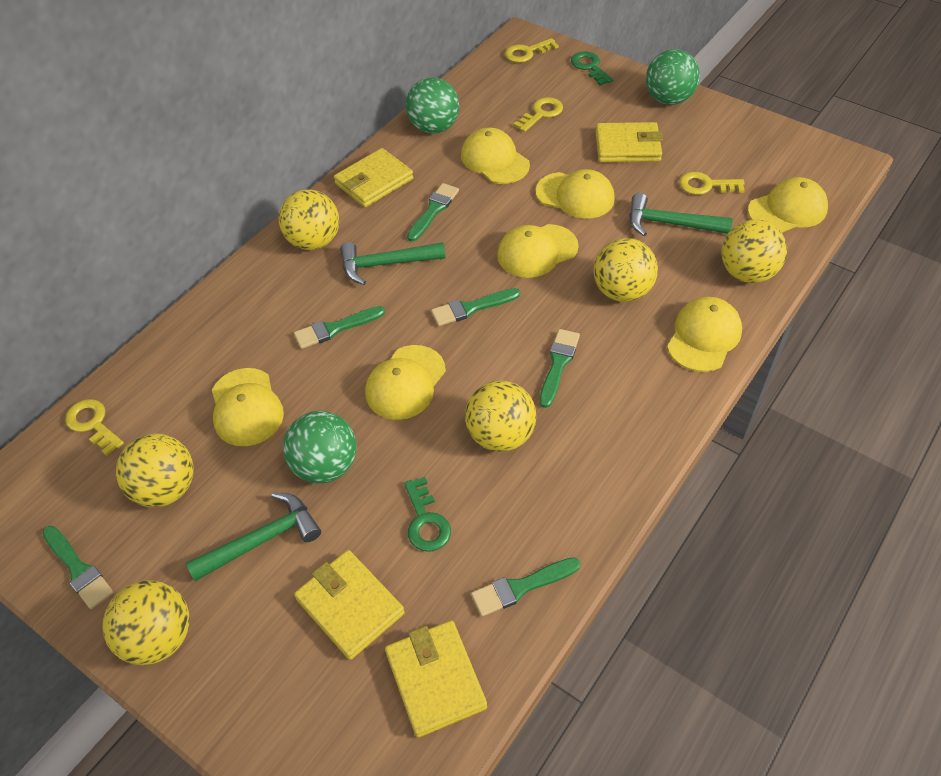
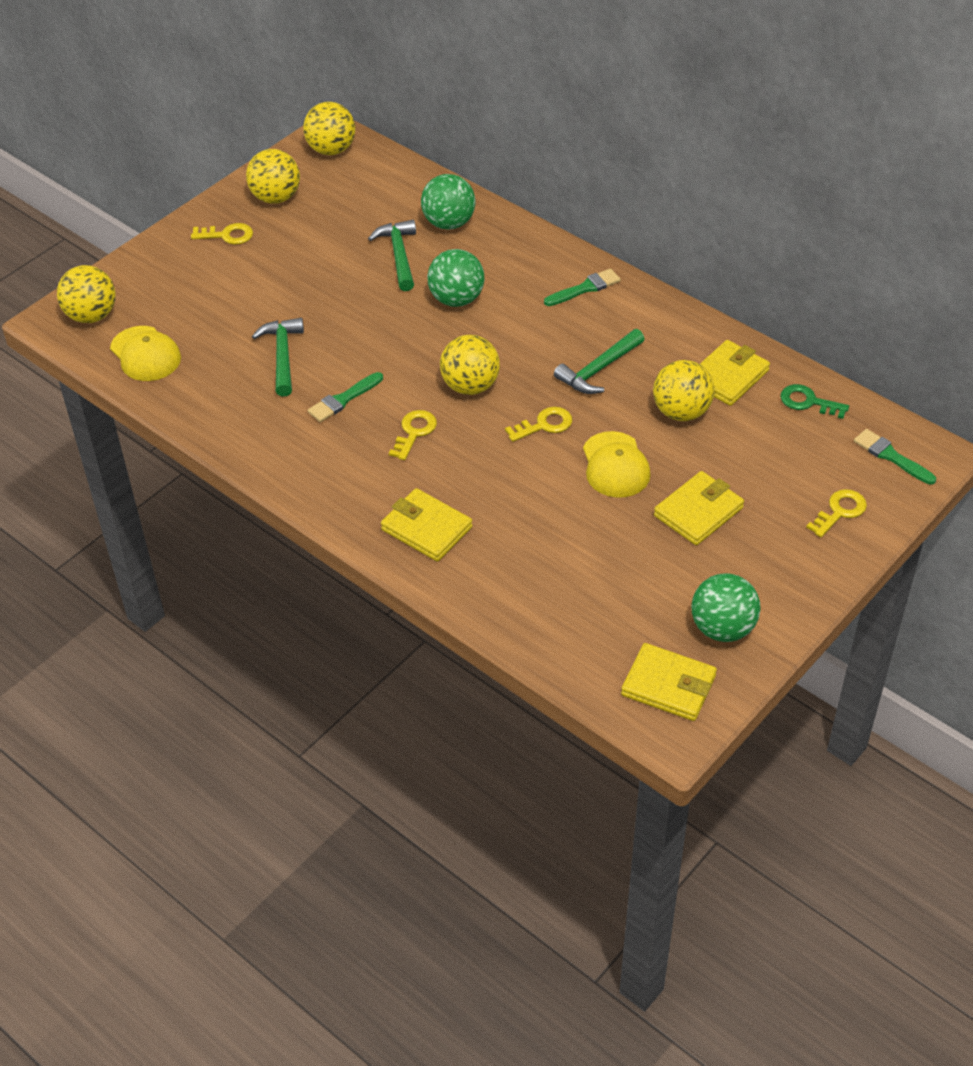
green brush: 6 -> 3
green key: 2 -> 1
yellow ball: 6 -> 5
yellow cap: 7 -> 2

